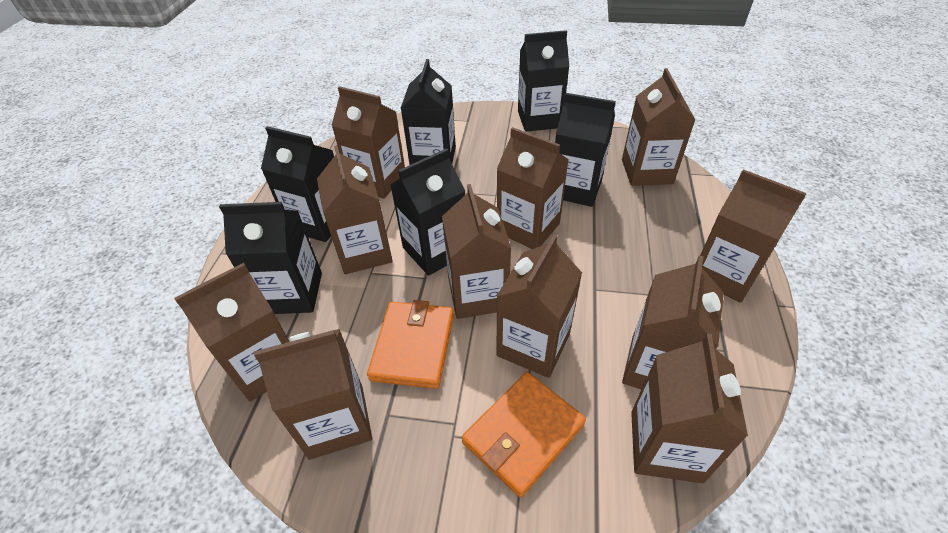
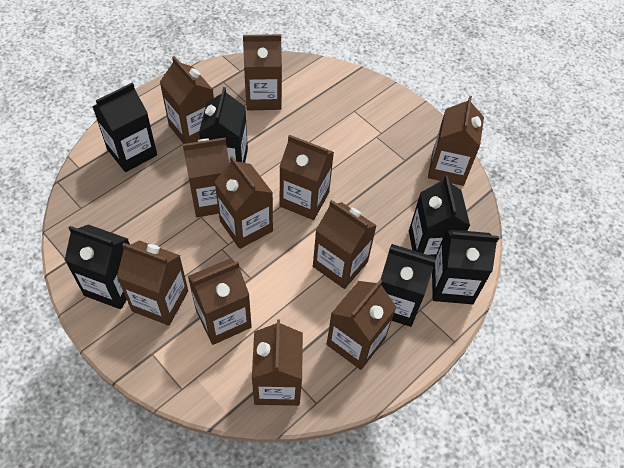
orange wallet: 2 -> 0

